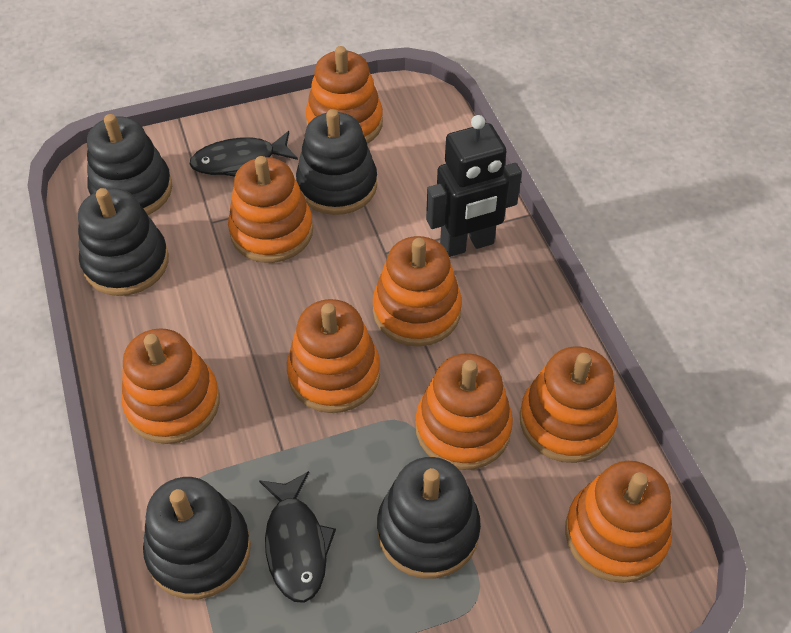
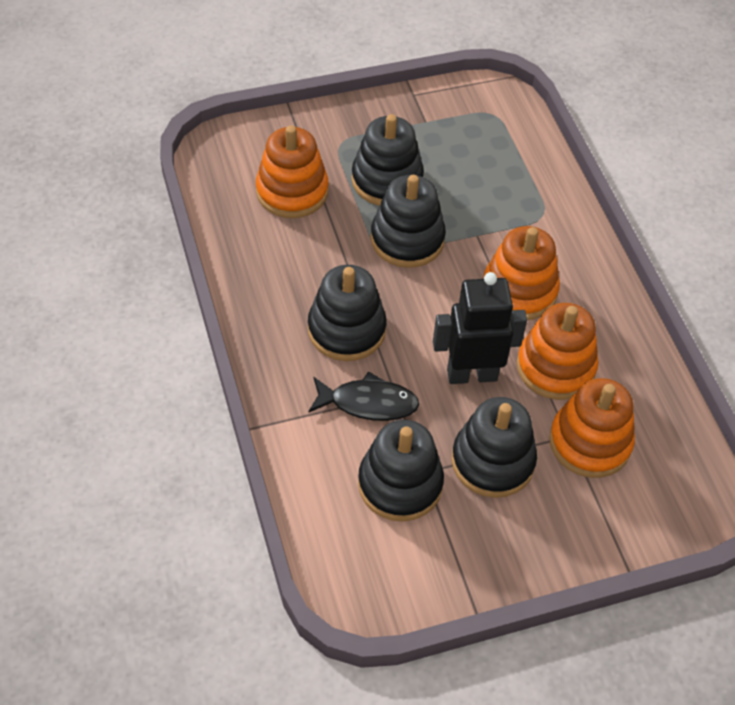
black fish: 2 -> 1
orange stacking toy: 8 -> 4

